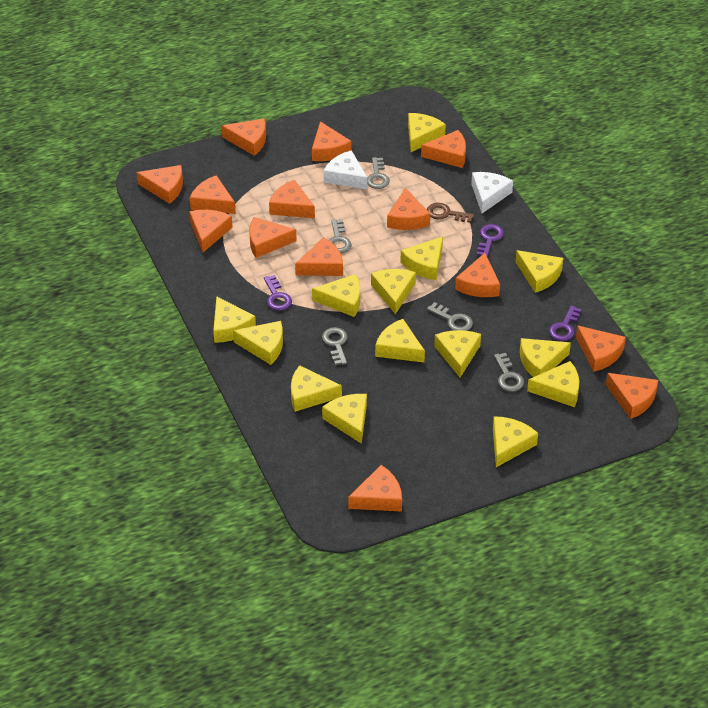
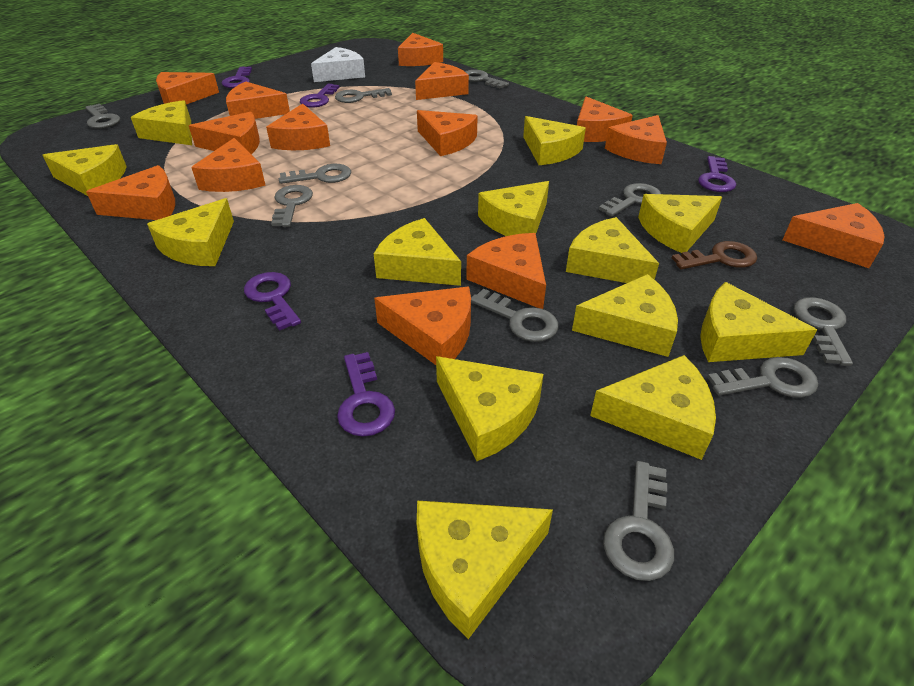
grey key: 5 -> 10
purple key: 3 -> 5
white cheese: 2 -> 1
yellow cheese: 14 -> 13

